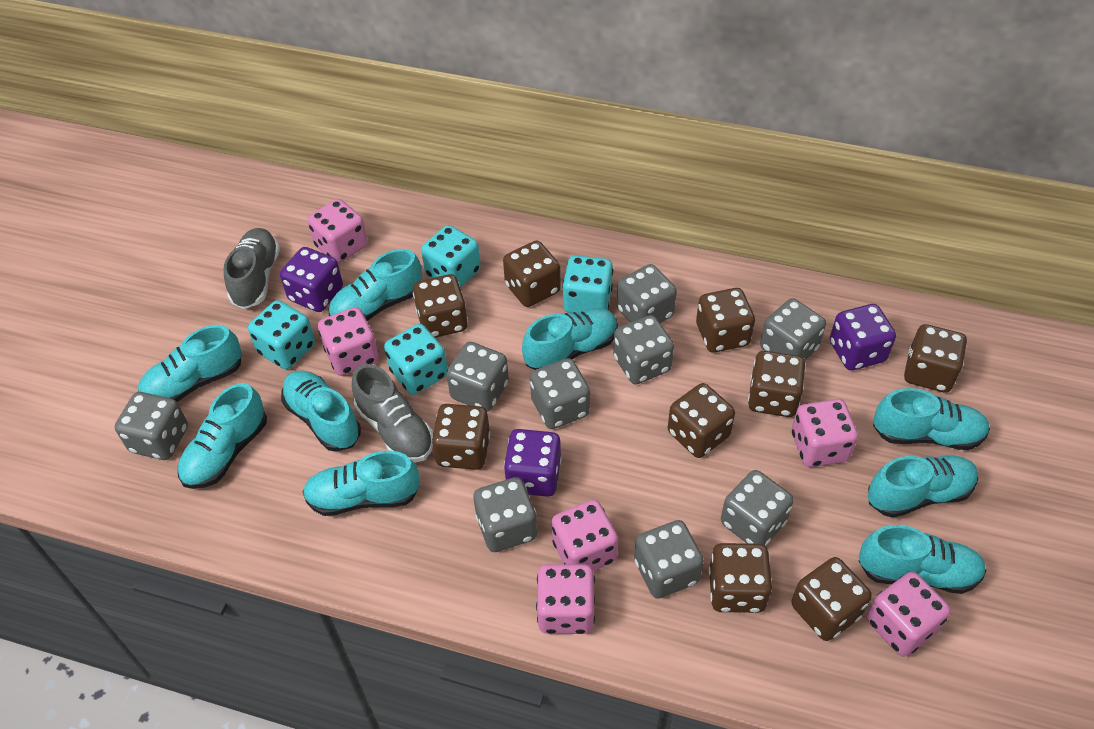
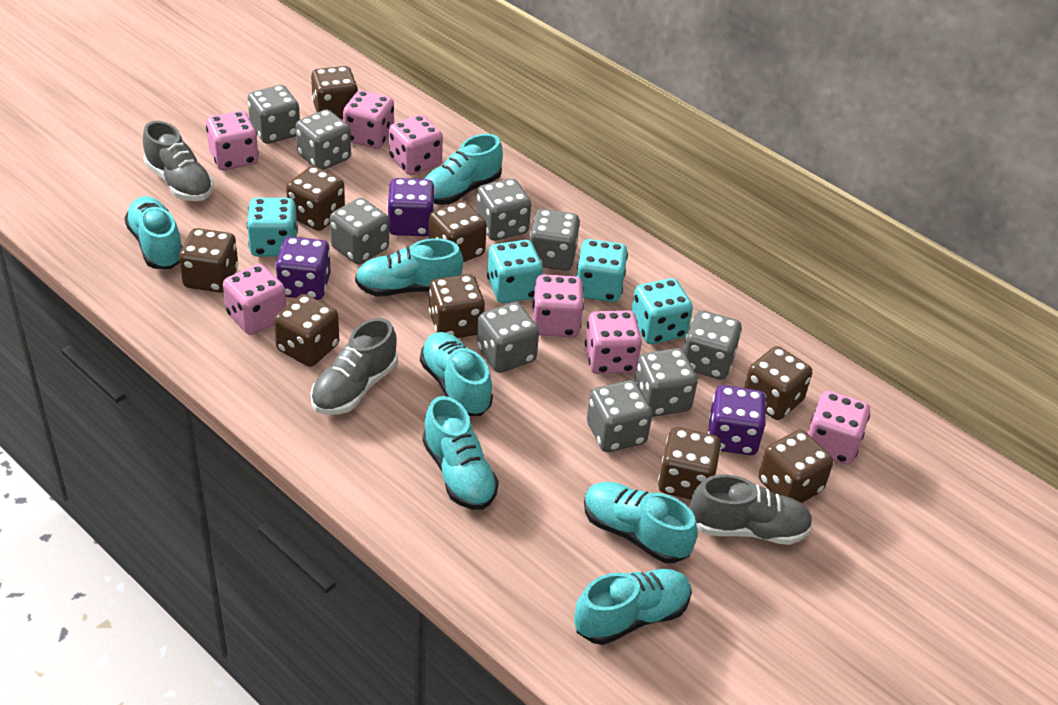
grey shoe: 2 -> 3
pink dice: 6 -> 7
turquoise shoe: 9 -> 7

